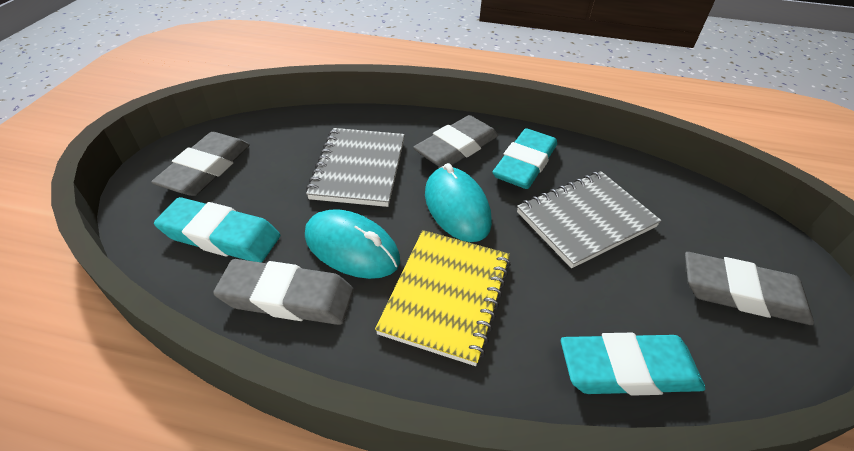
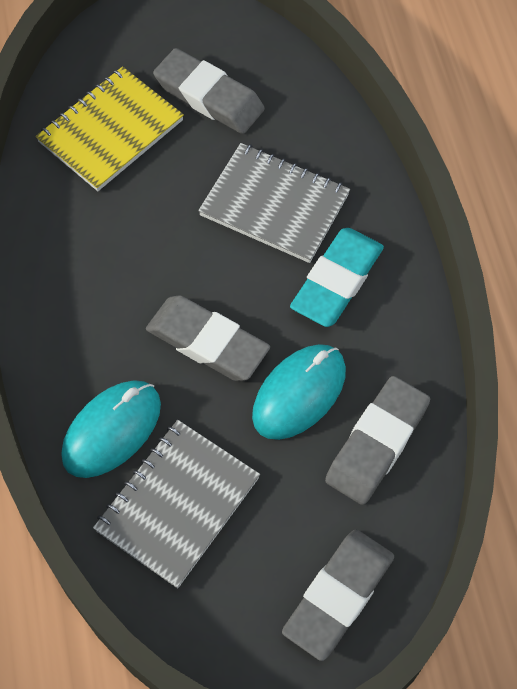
turquoise eraser: 3 -> 1

